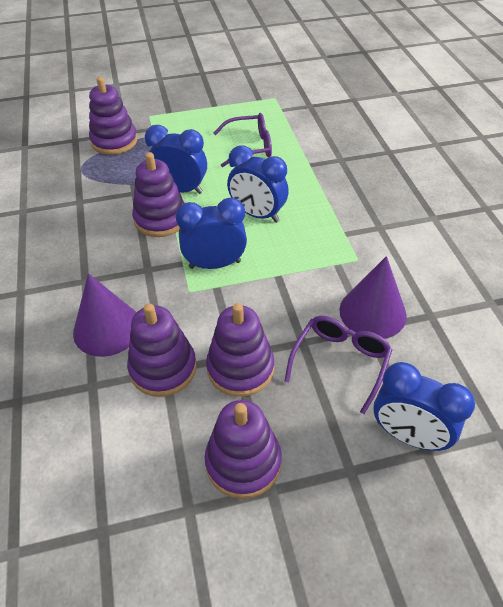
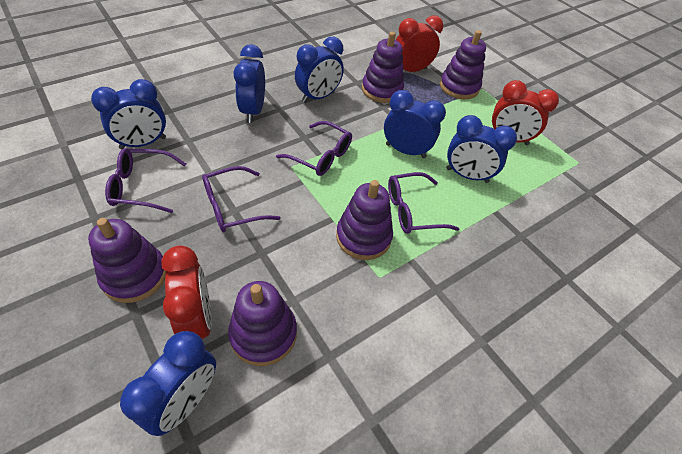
blue clock: 4 -> 6
purple cone: 2 -> 0
purple glasses: 2 -> 4
red clock: 0 -> 3

